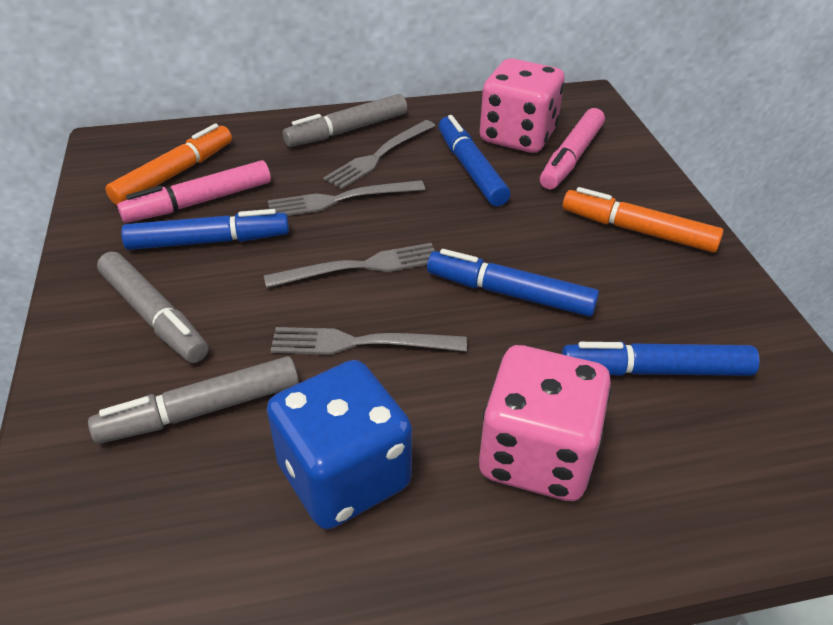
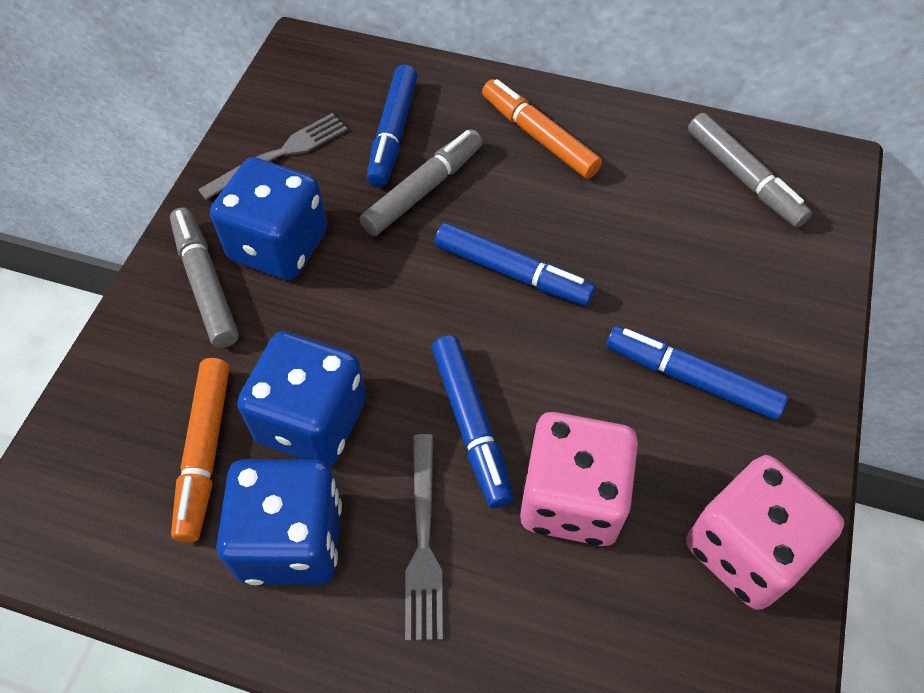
blue dice: 1 -> 3
grey fork: 4 -> 2
pink marker: 2 -> 0

